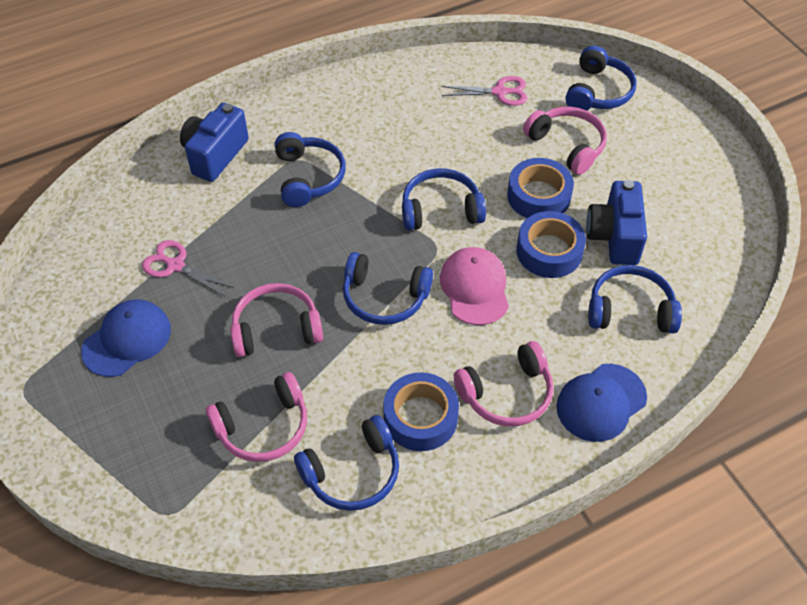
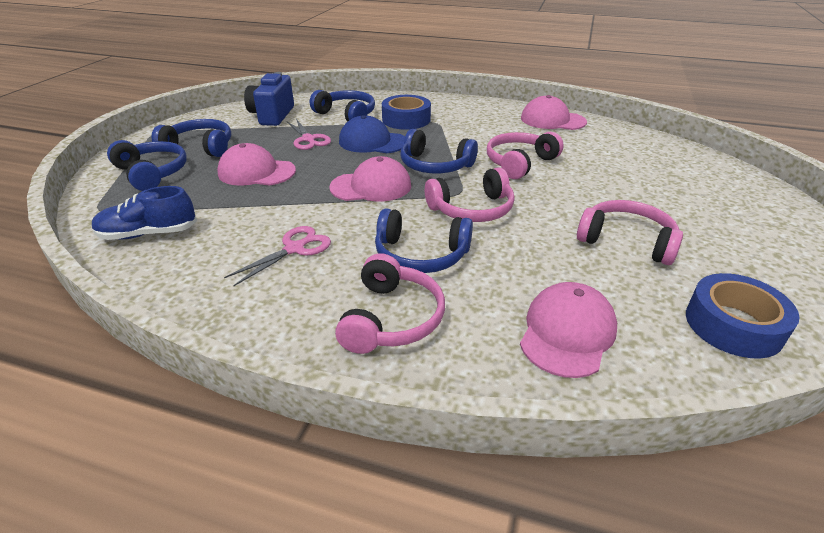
blue camera: 2 -> 1
blue cap: 2 -> 1
blue headphones: 6 -> 5
blue shoe: 0 -> 1
blue tape: 3 -> 2
pink cap: 1 -> 4

